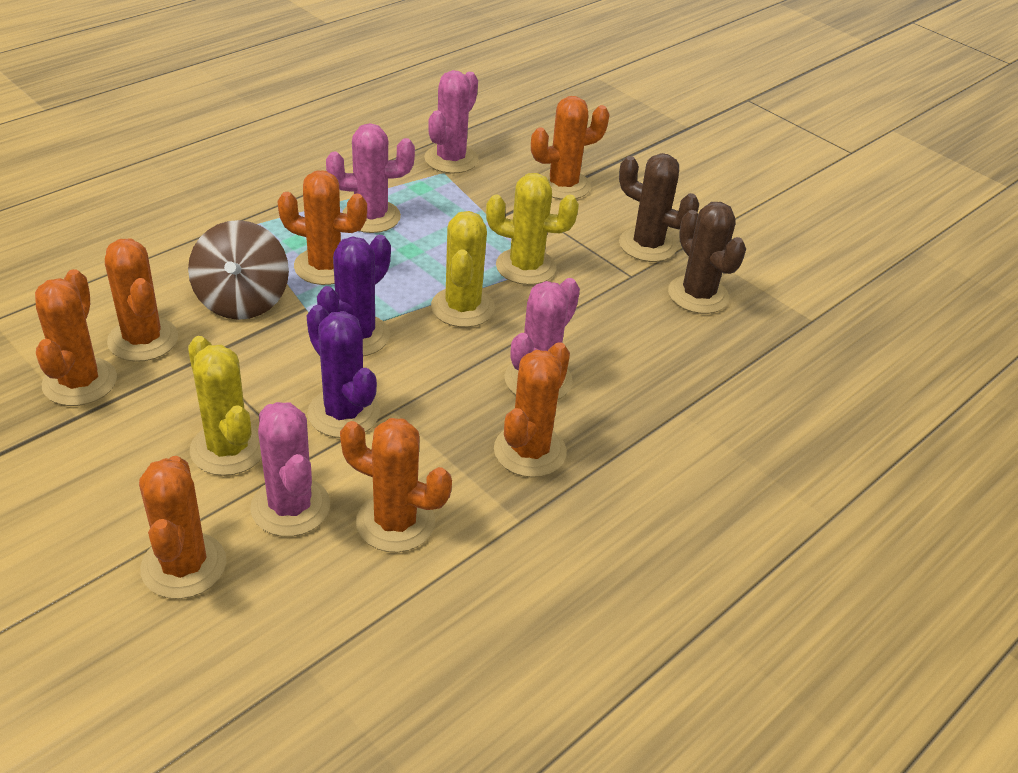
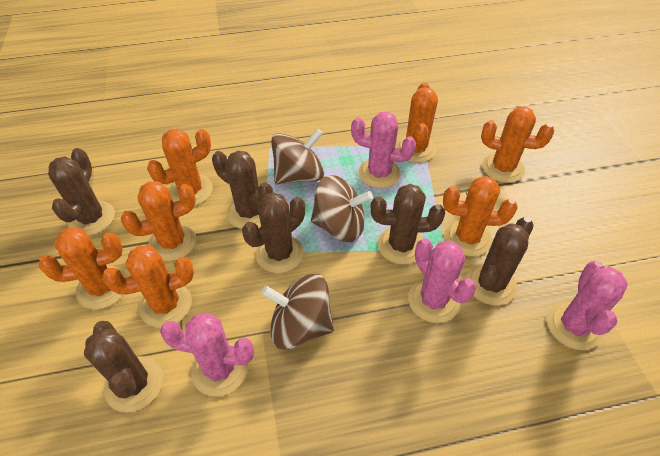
brown cactus: 2 -> 6
brown spinning top: 1 -> 3
purple cactus: 2 -> 0
yellow cactus: 3 -> 0

